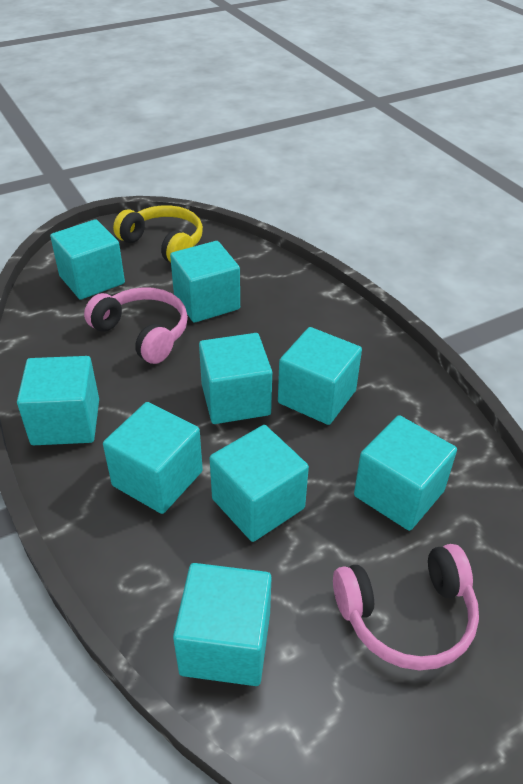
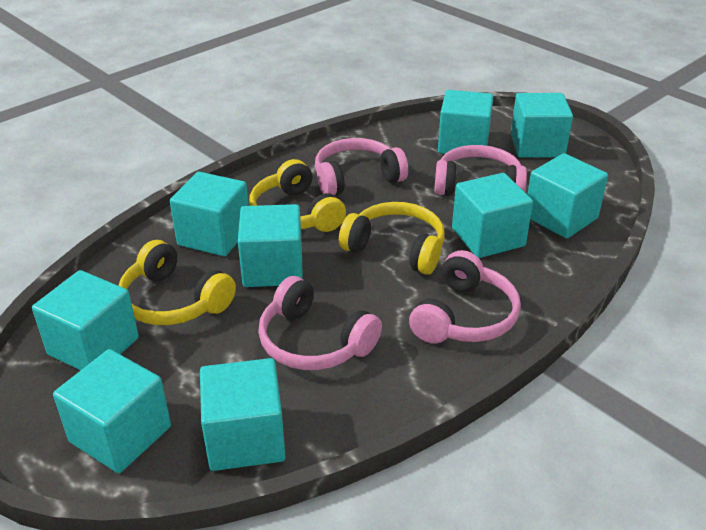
pink headphones: 2 -> 4
yellow headphones: 1 -> 3

